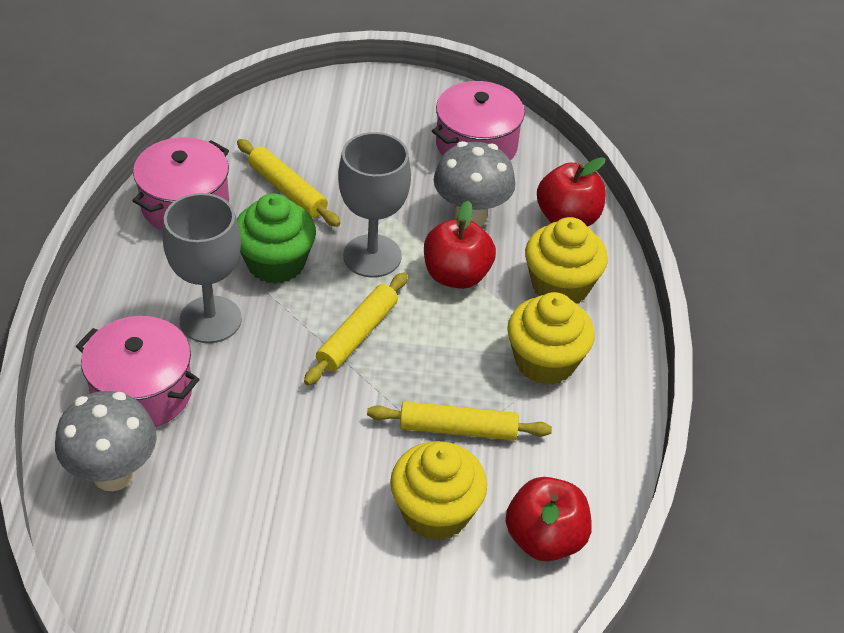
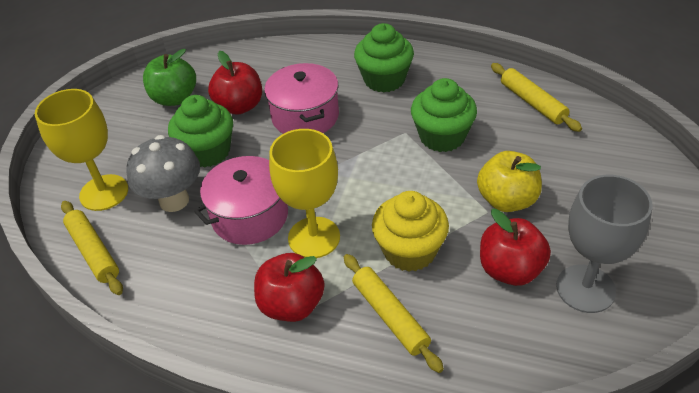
green apple: 0 -> 1
green cupcake: 1 -> 3
grey goblet: 2 -> 1
grey mushroom: 2 -> 1
pink pot: 3 -> 2
yellow apple: 0 -> 1
yellow cupcake: 3 -> 1
yellow goblet: 0 -> 2

